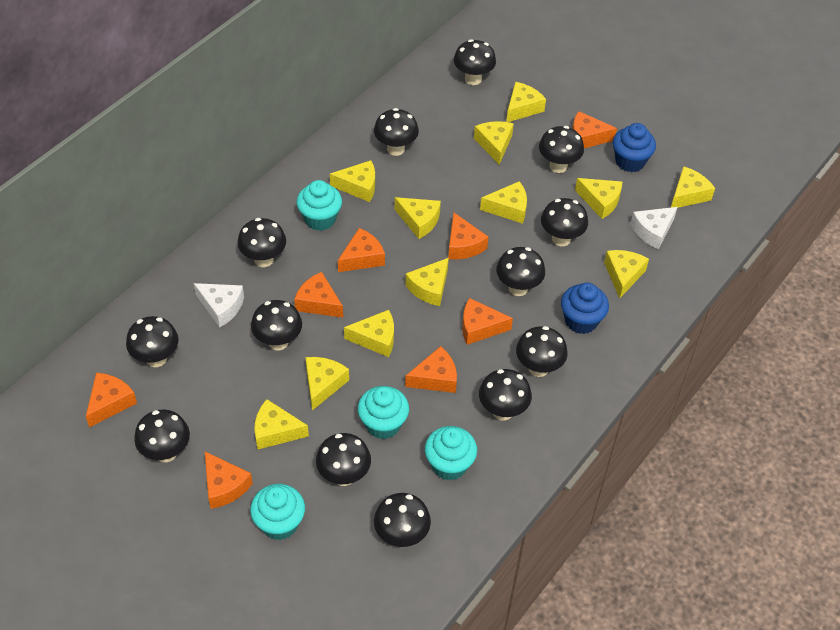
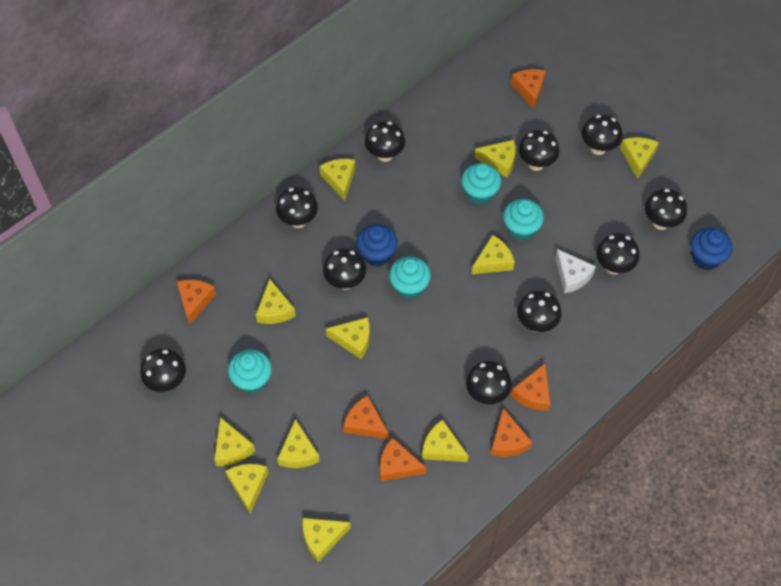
black mushroom: 13 -> 10
orange cheese: 8 -> 6
white cheese: 2 -> 1
yellow cheese: 12 -> 11

